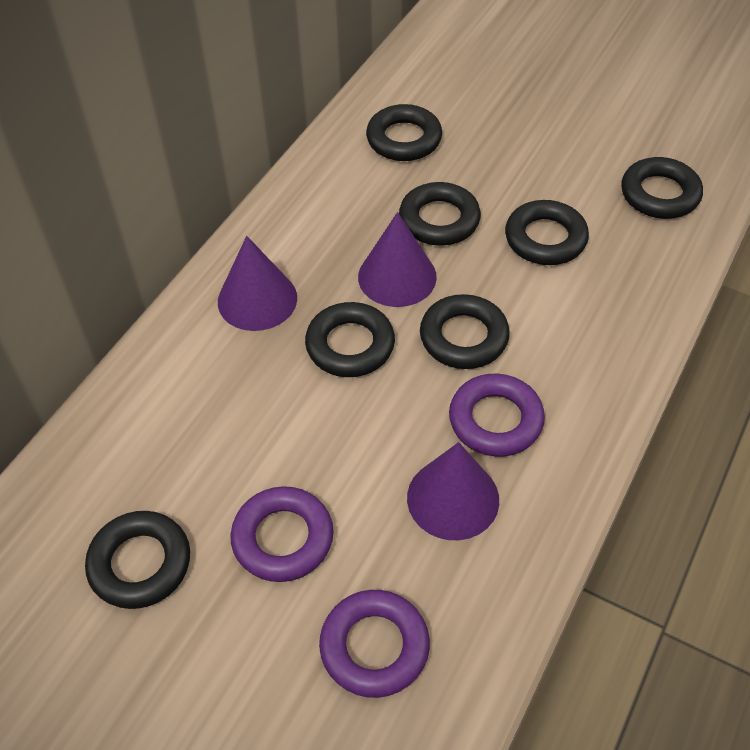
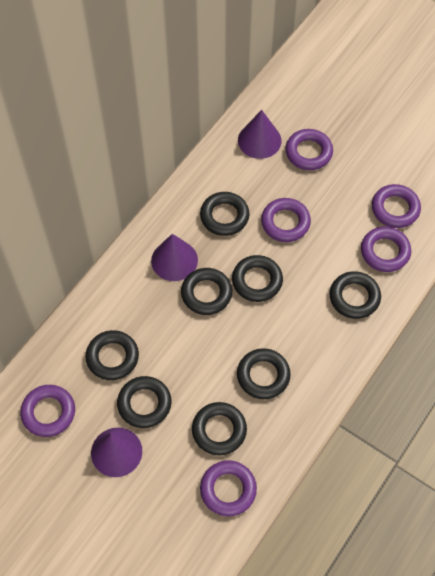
black ring: 7 -> 8
purple ring: 3 -> 6

